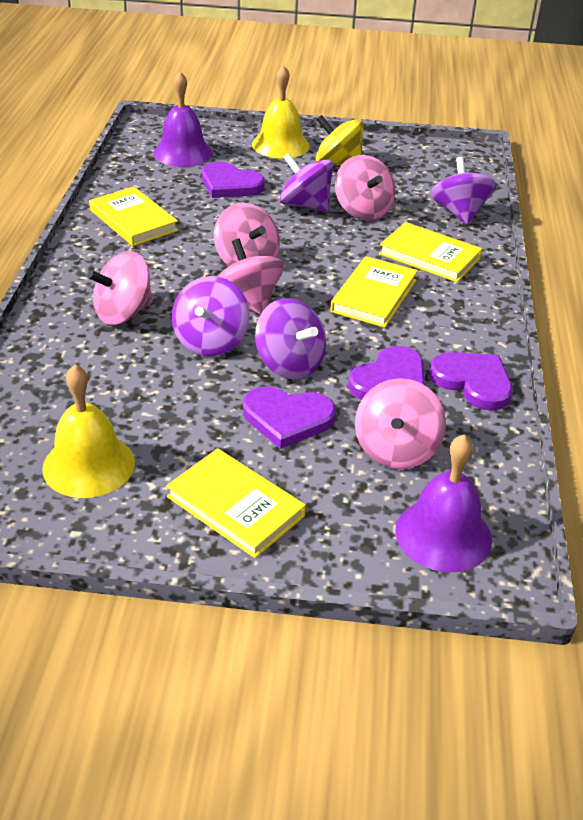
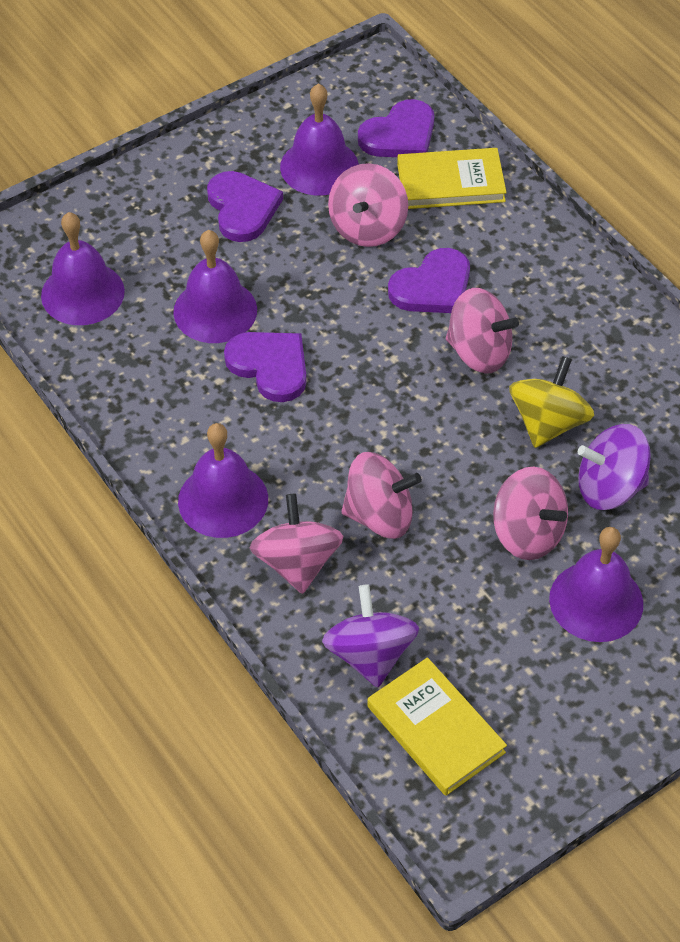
purple bell: 2 -> 5
purple spinning top: 4 -> 2
yellow bell: 2 -> 0
yellow book: 4 -> 2

